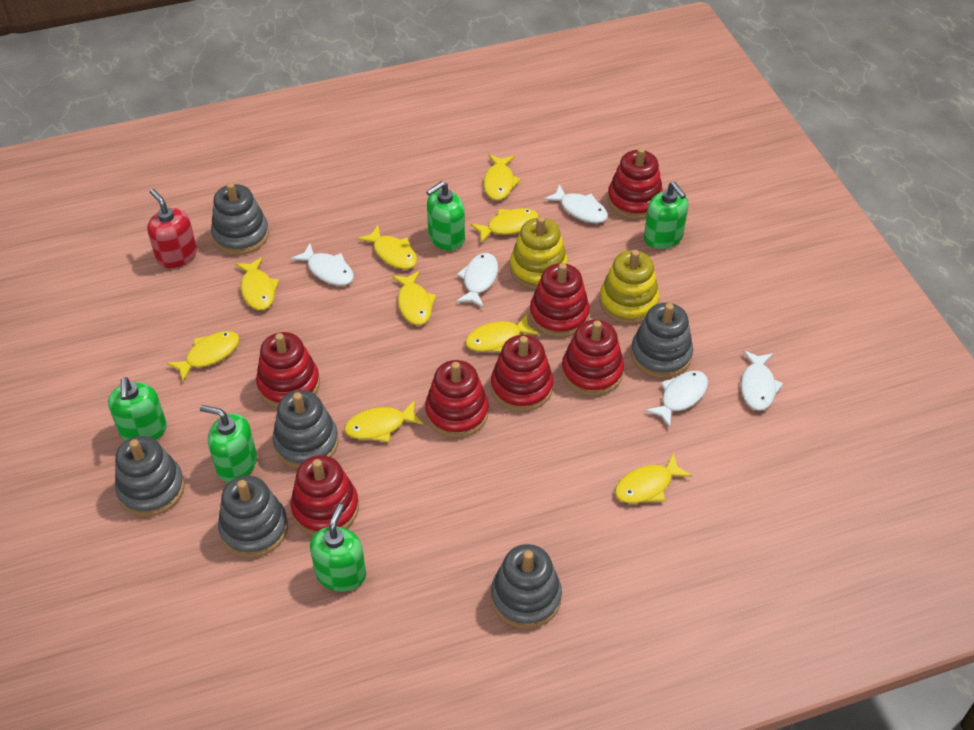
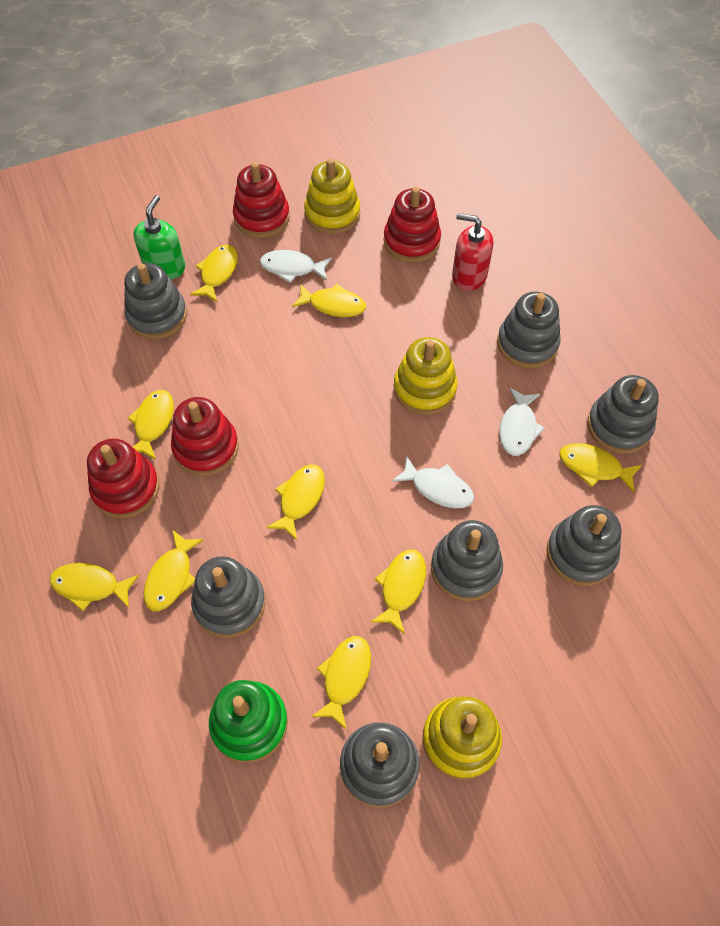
green soap dispenser: 5 -> 1
green stacking toy: 0 -> 1
grey stacking toy: 6 -> 7
red stacking toy: 7 -> 4
white fish: 5 -> 3
yellow stacking toy: 2 -> 3

